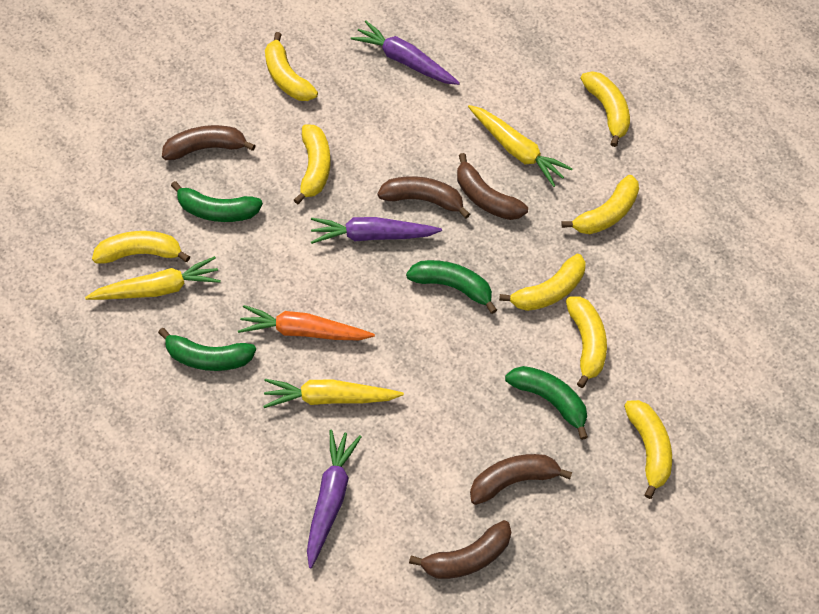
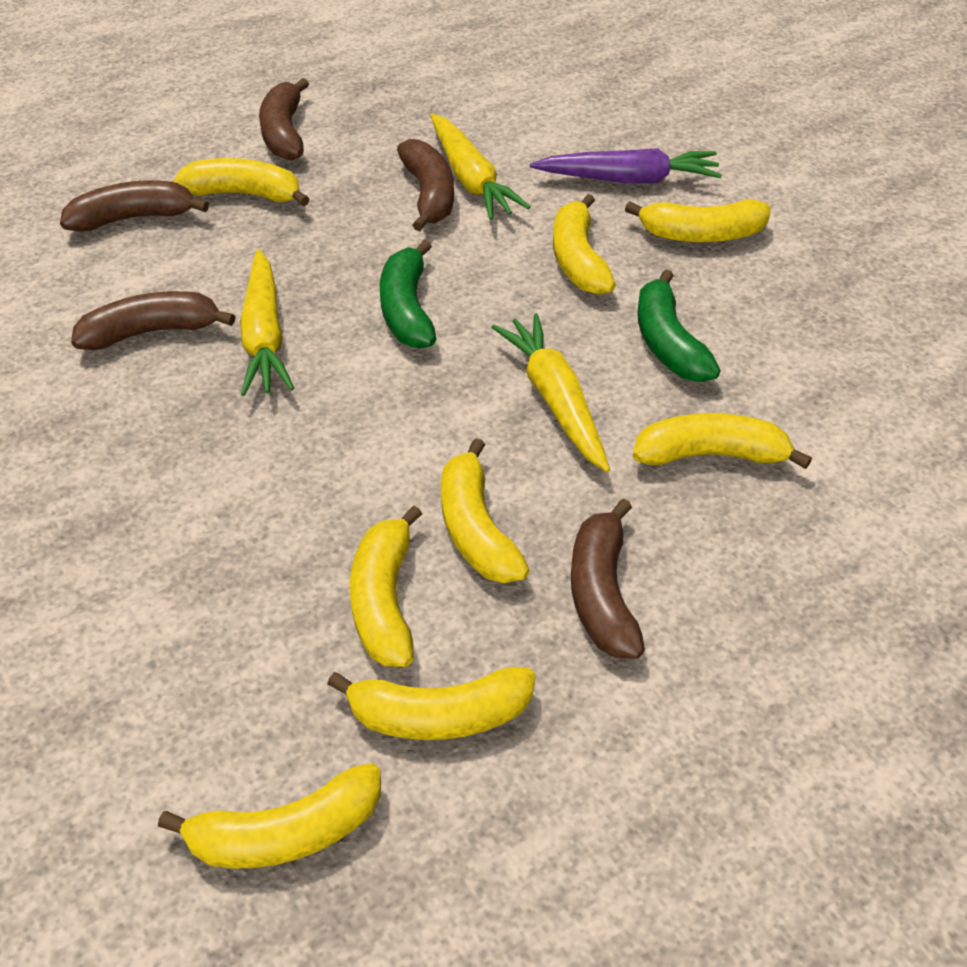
green banana: 4 -> 2
orange carrot: 1 -> 0
purple carrot: 3 -> 1

